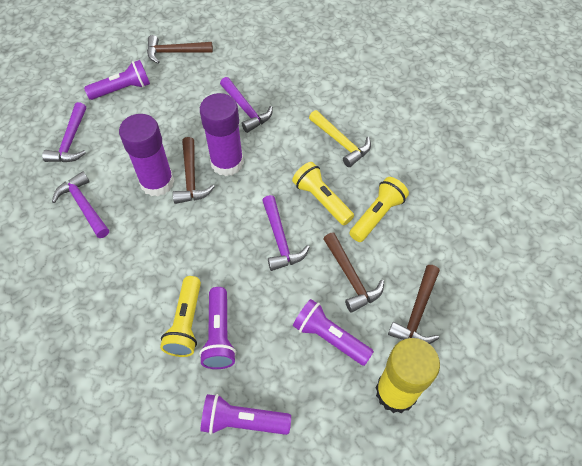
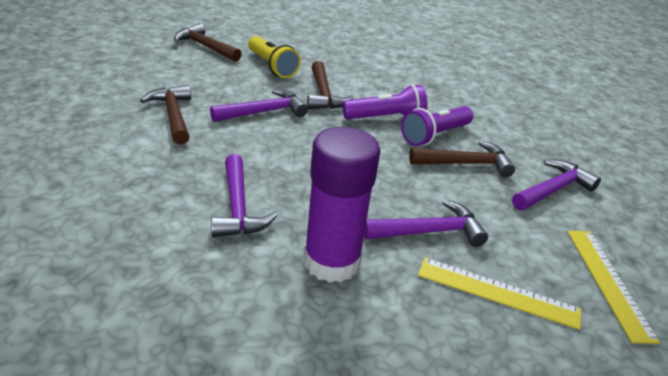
purple flashlight: 4 -> 2
purple glue stick: 2 -> 1
yellow flashlight: 3 -> 1
yellow glue stick: 1 -> 0
yellow hammer: 1 -> 0
yellow ruler: 0 -> 2

